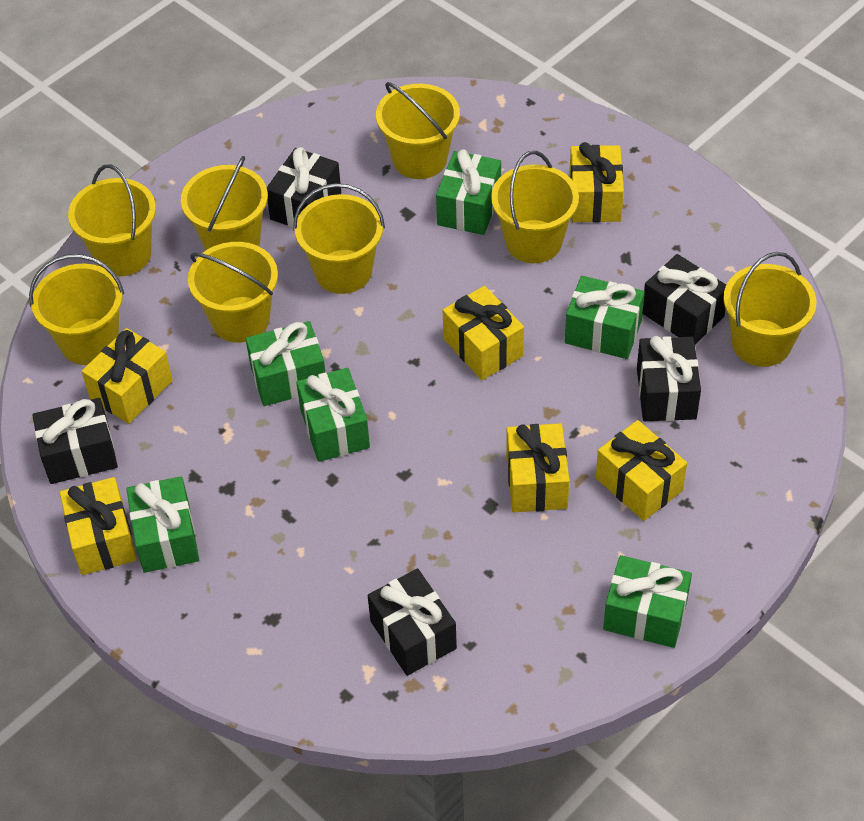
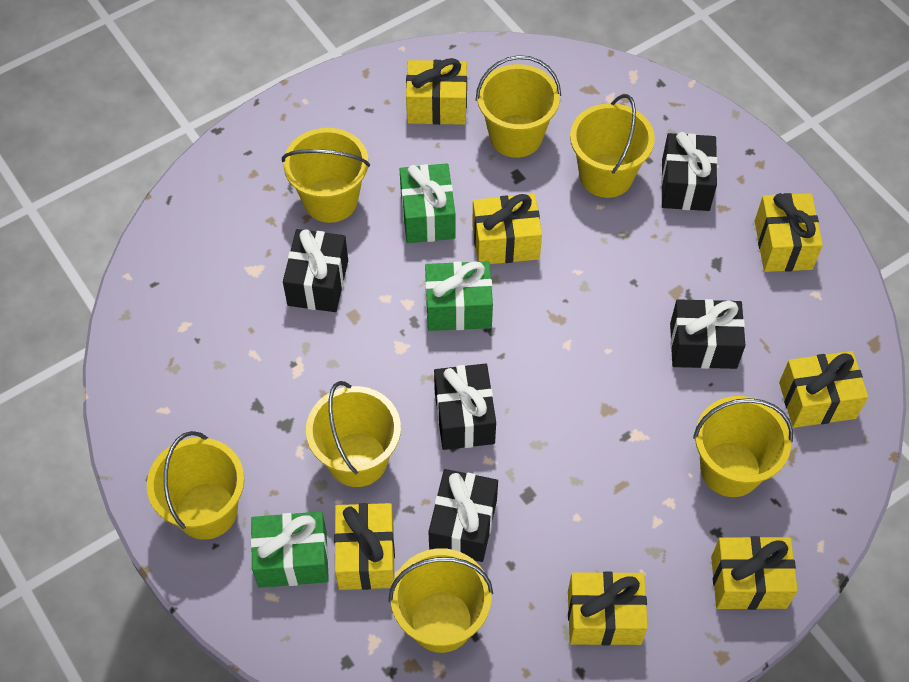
green gift: 6 -> 3
yellow bucket: 8 -> 7
yellow gift: 6 -> 7

